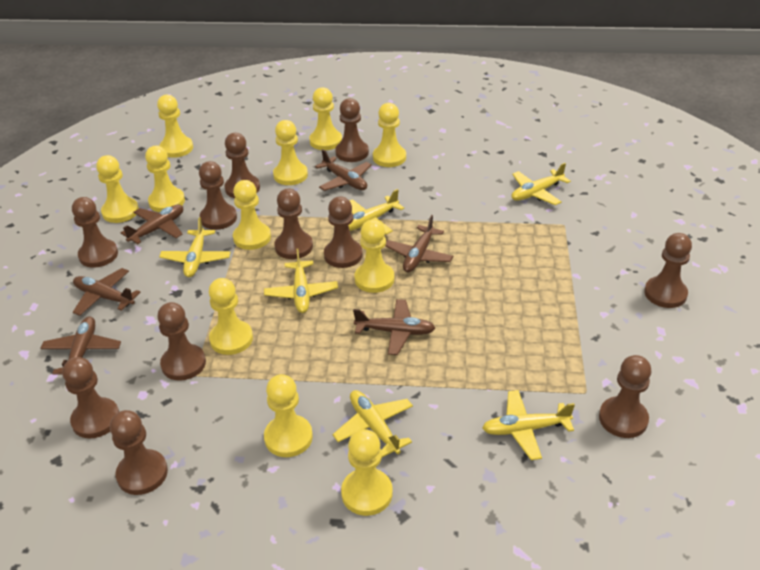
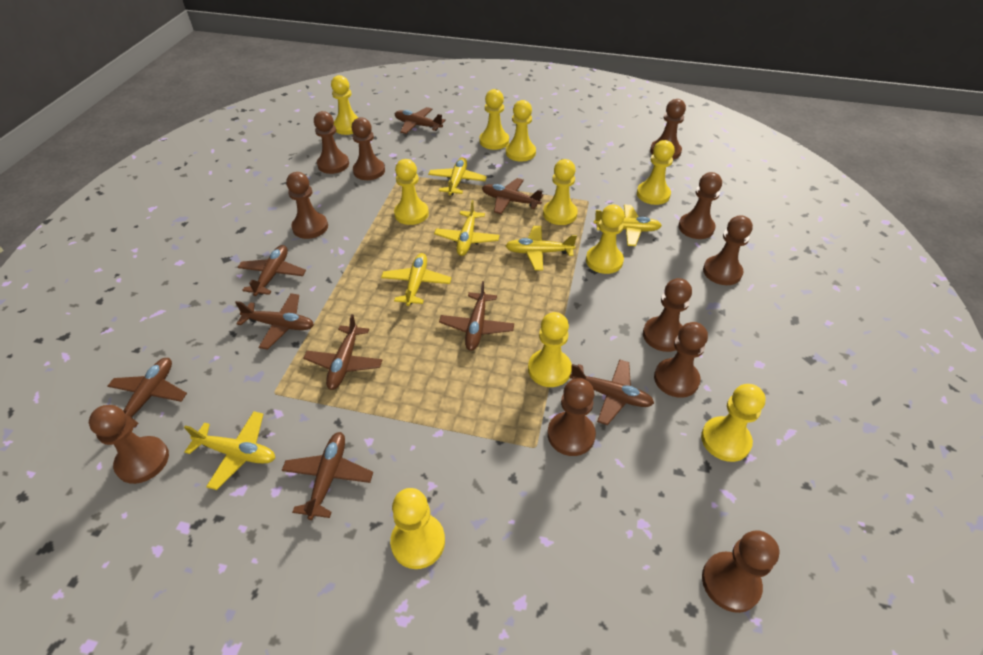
brown plane: 6 -> 9
yellow pawn: 11 -> 10

